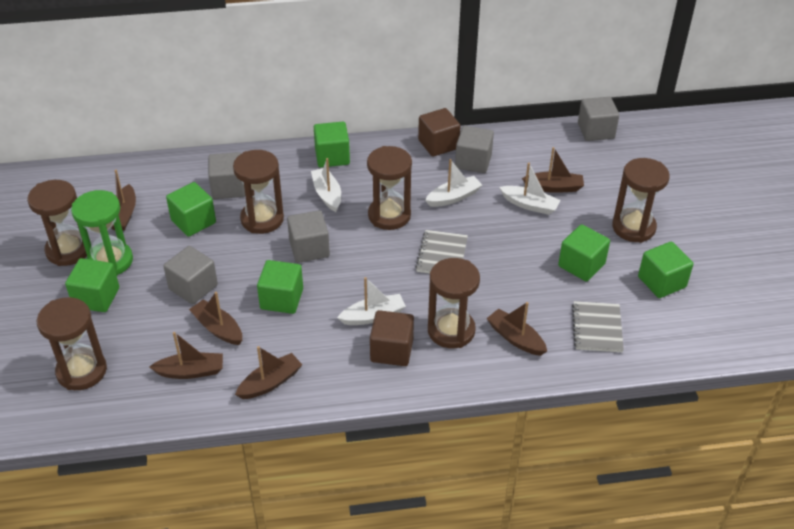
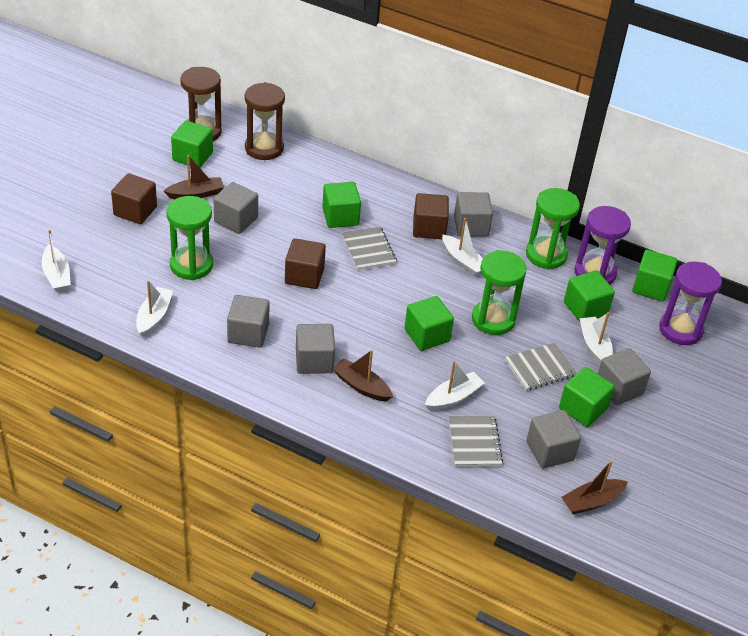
brown boat: 6 -> 3
brown cube: 2 -> 3
brown hourglass: 6 -> 2
green hourglass: 1 -> 3
grey cube: 5 -> 6
grey notebook: 2 -> 3
purple hourglass: 0 -> 2
white boat: 4 -> 5

